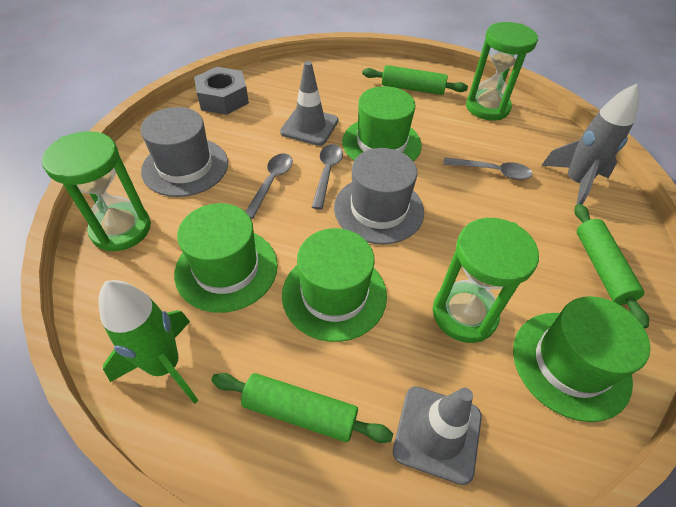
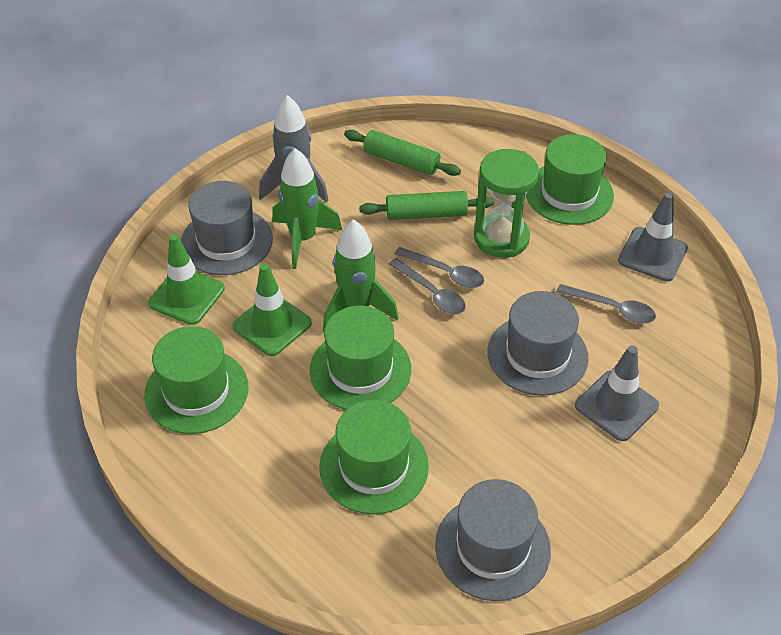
green hourglass: 3 -> 1
green rocket: 1 -> 2
green rolling pin: 3 -> 2
green traffic cone: 0 -> 2
grey hat: 2 -> 3
grey nut: 1 -> 0

